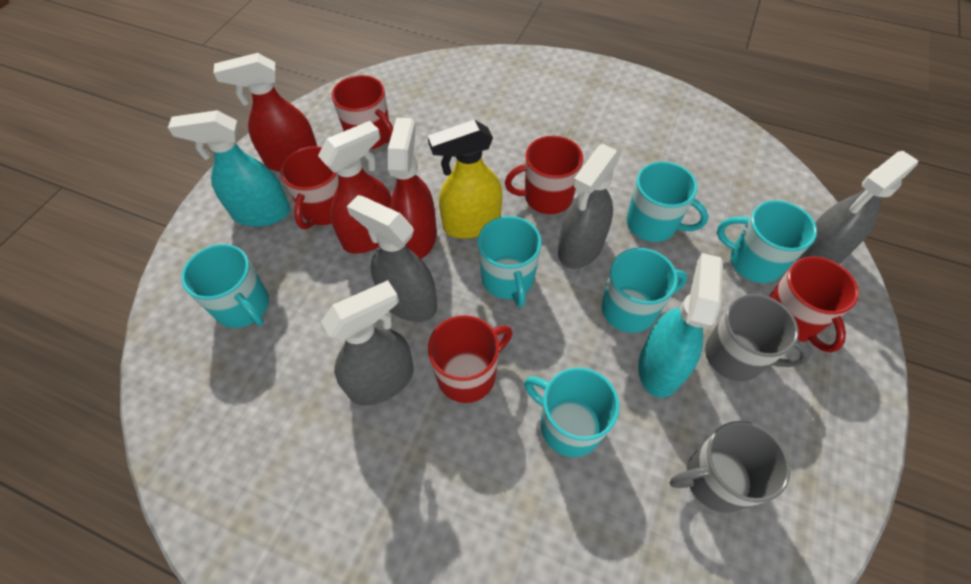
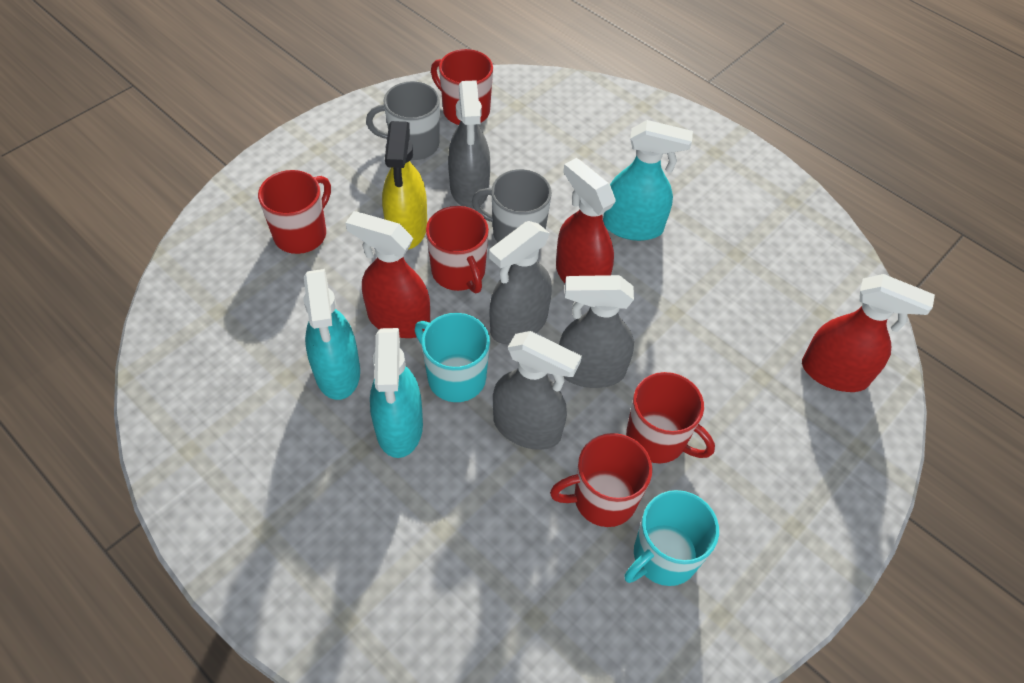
turquoise mug: 6 -> 2
turquoise spray bottle: 2 -> 3

